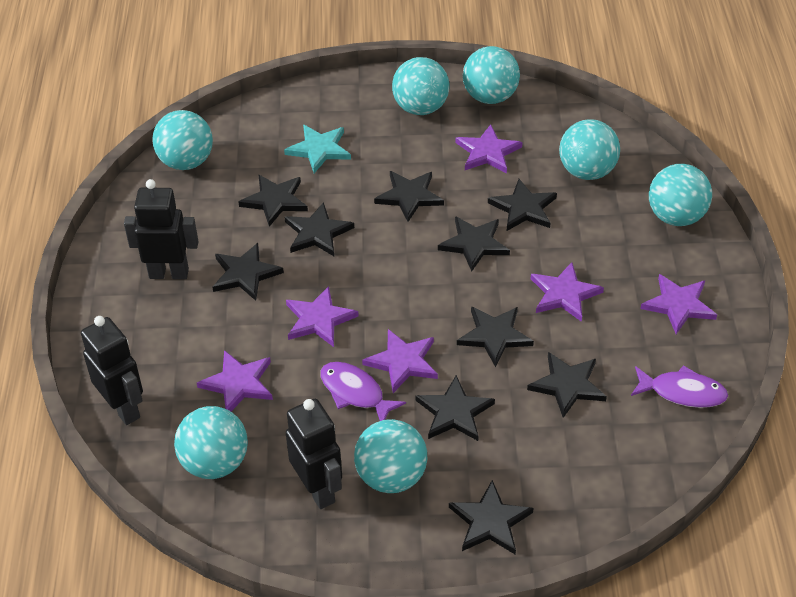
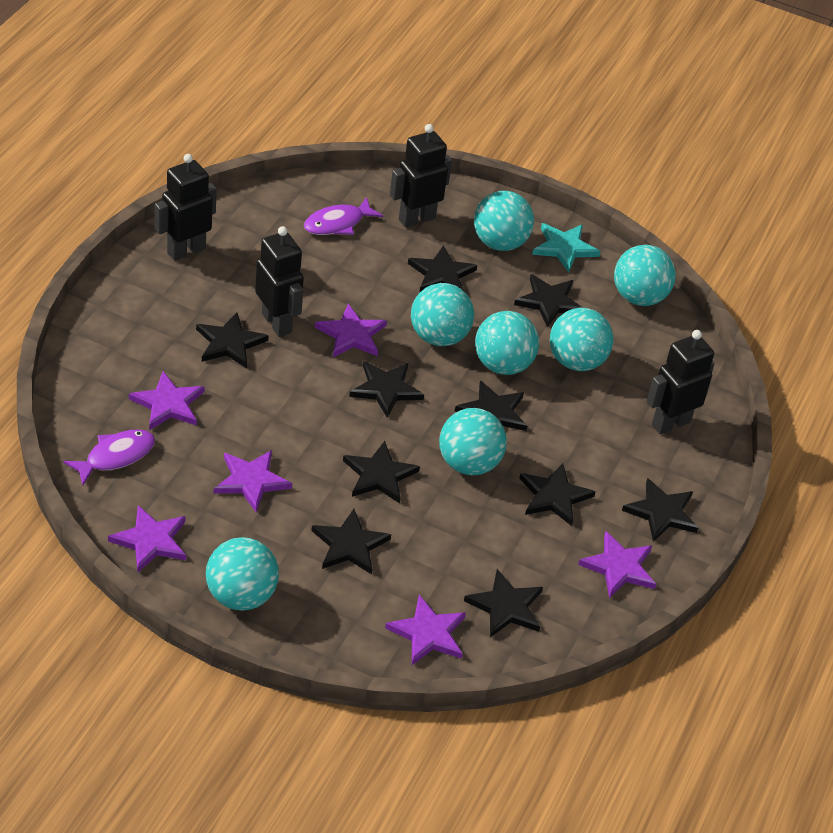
black robot: 3 -> 4

